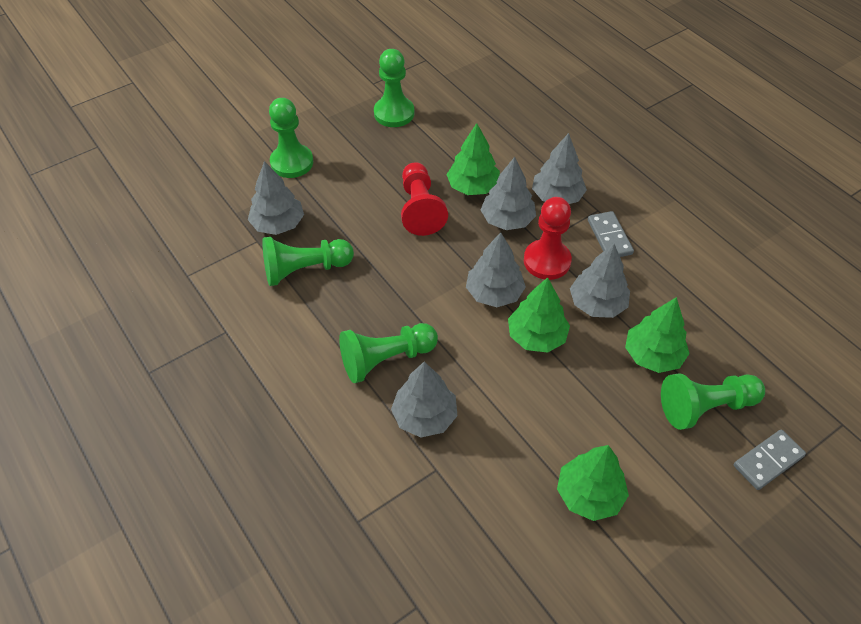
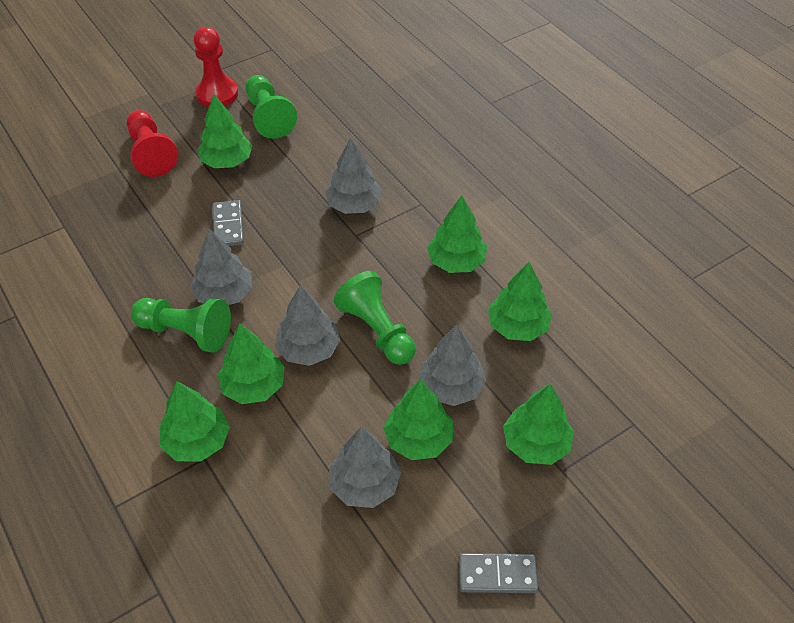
green pawn: 5 -> 3
green tree: 4 -> 7
grey tree: 6 -> 5

